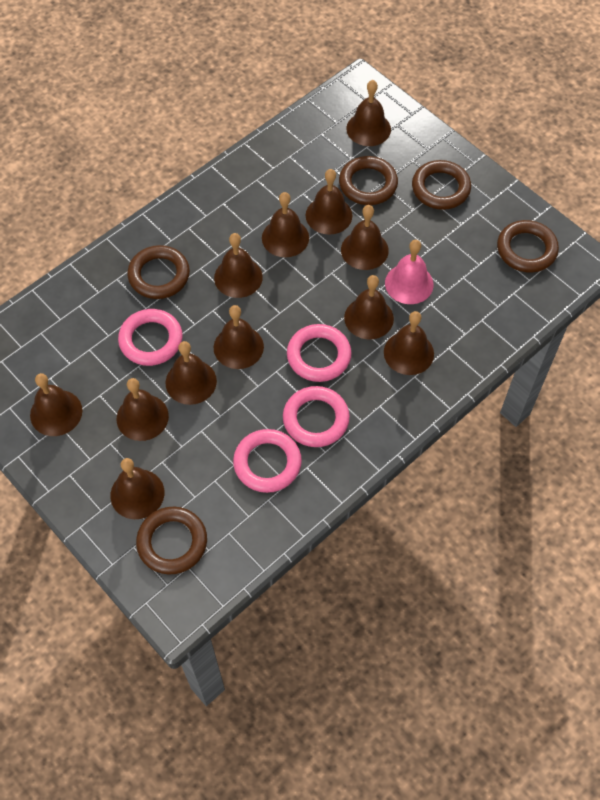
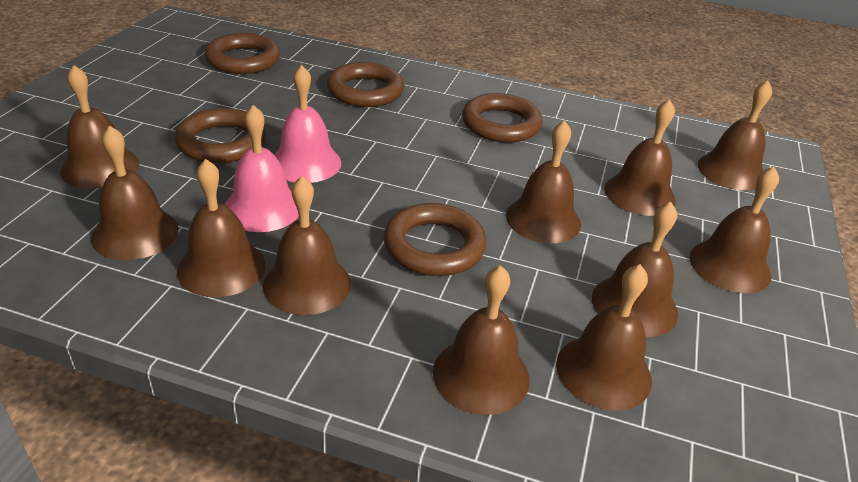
brown bell: 12 -> 11
pink bell: 1 -> 2
pink ring: 4 -> 0

